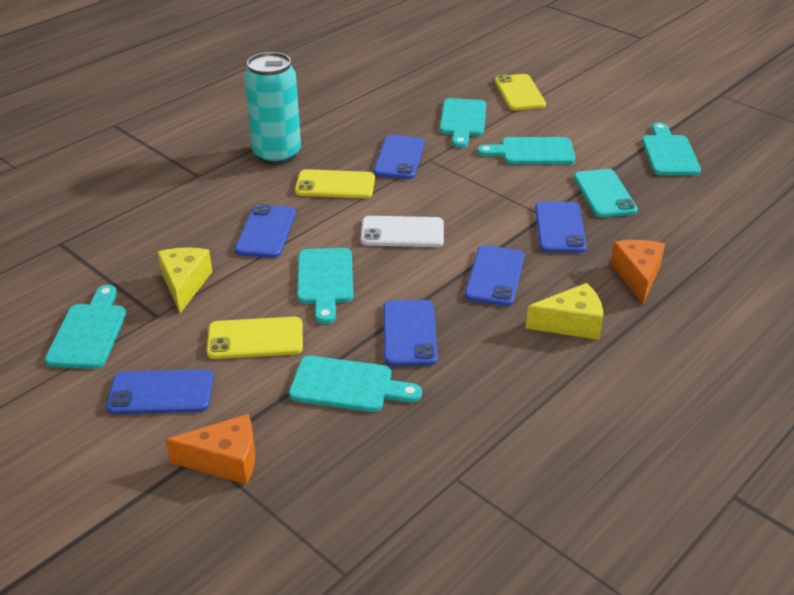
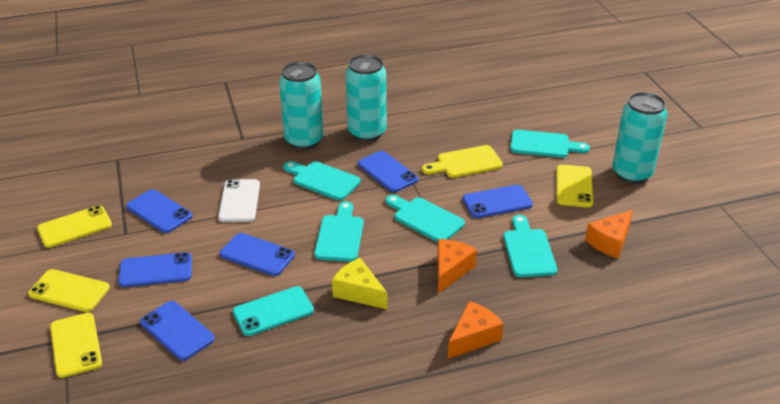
orange cheese: 2 -> 3
turquoise can: 1 -> 3
turquoise cutting board: 6 -> 5
yellow cheese: 2 -> 1
yellow cutting board: 0 -> 1
yellow phone: 3 -> 4

